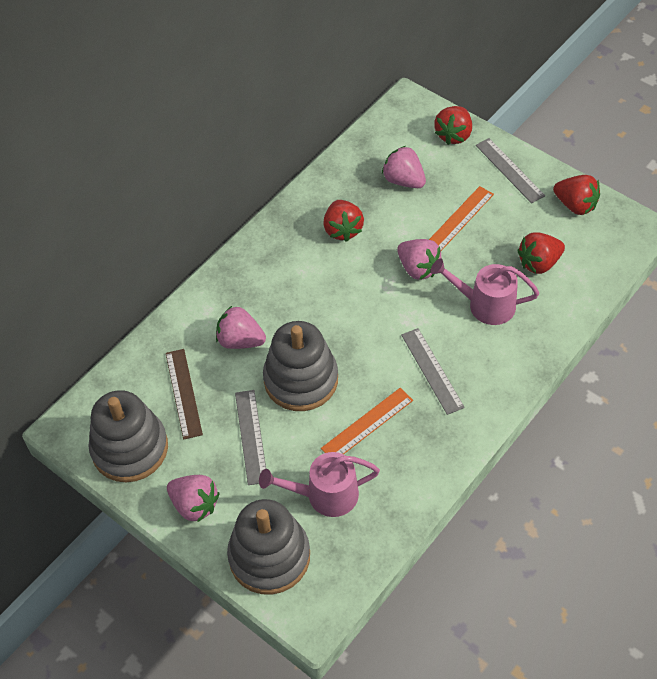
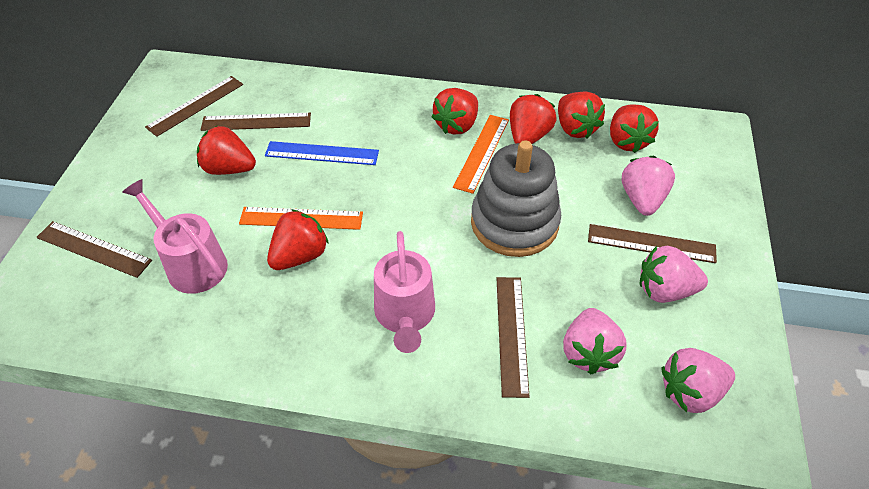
blue ruler: 0 -> 1
brown ruler: 1 -> 5
grey ruler: 3 -> 0
grey stacking toy: 3 -> 1
red strawberry: 4 -> 6

